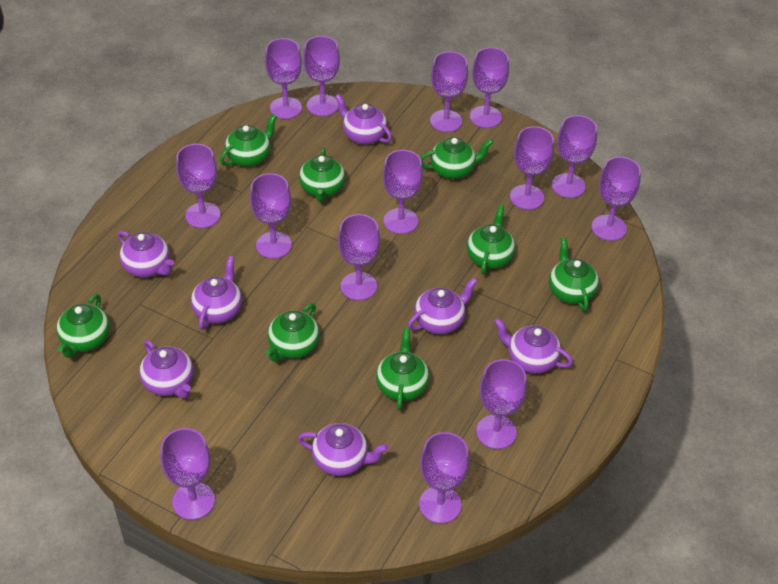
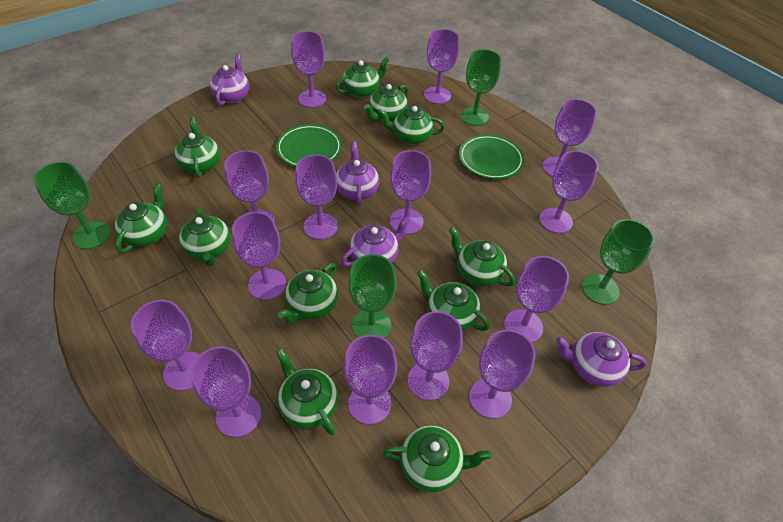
green goblet: 0 -> 4
green plate: 0 -> 2
green teapot: 8 -> 11
purple teapot: 7 -> 4

